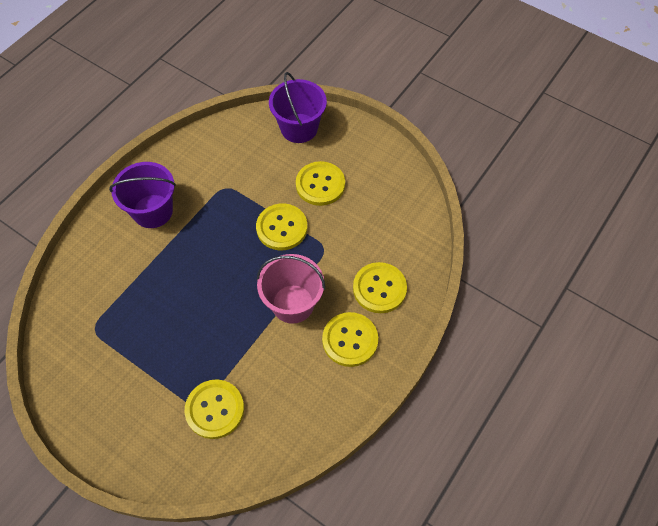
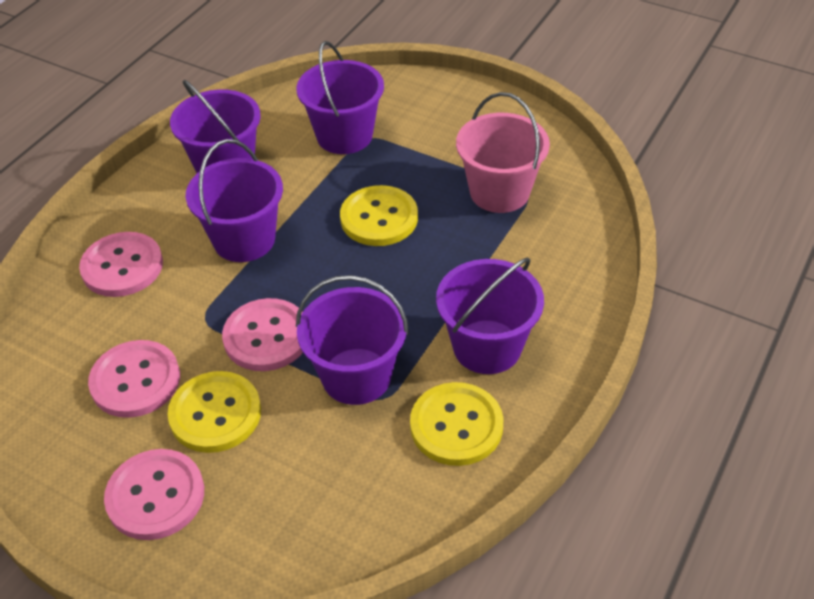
pink button: 0 -> 4
purple bucket: 2 -> 5
yellow button: 5 -> 3

